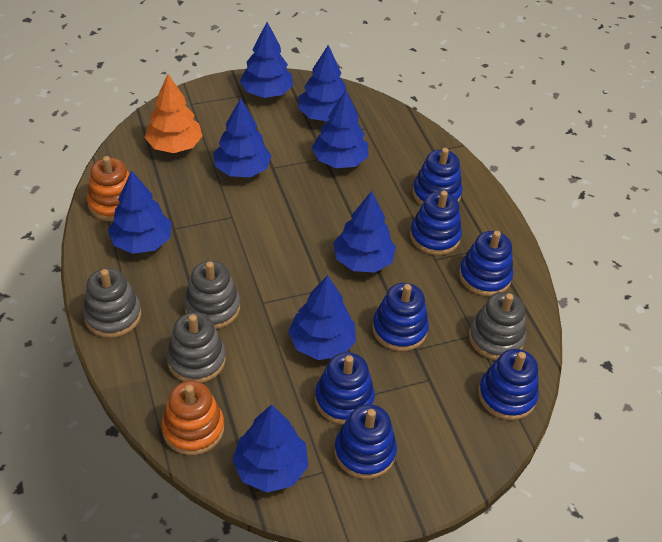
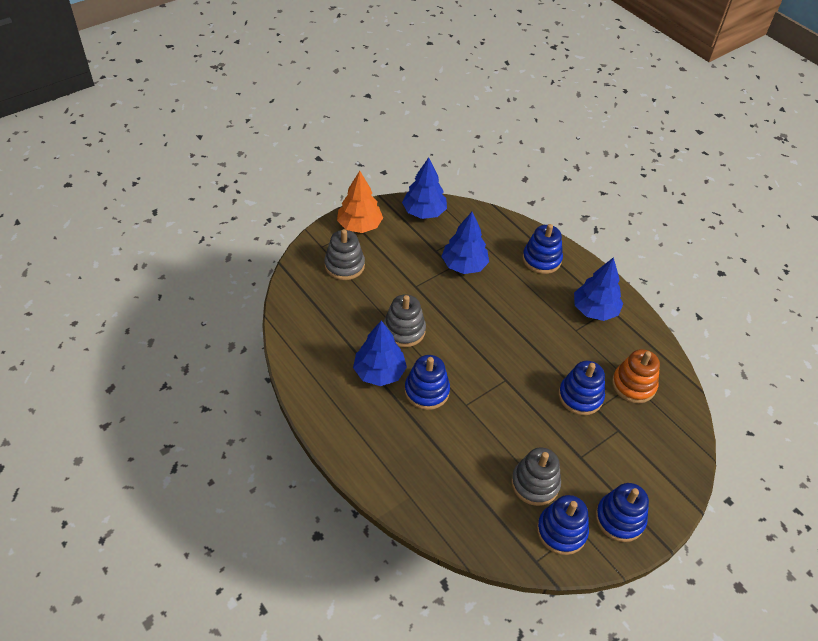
blue stacking toy: 7 -> 5
blue tree: 8 -> 4
grey stacking toy: 4 -> 3
orange stacking toy: 2 -> 1

